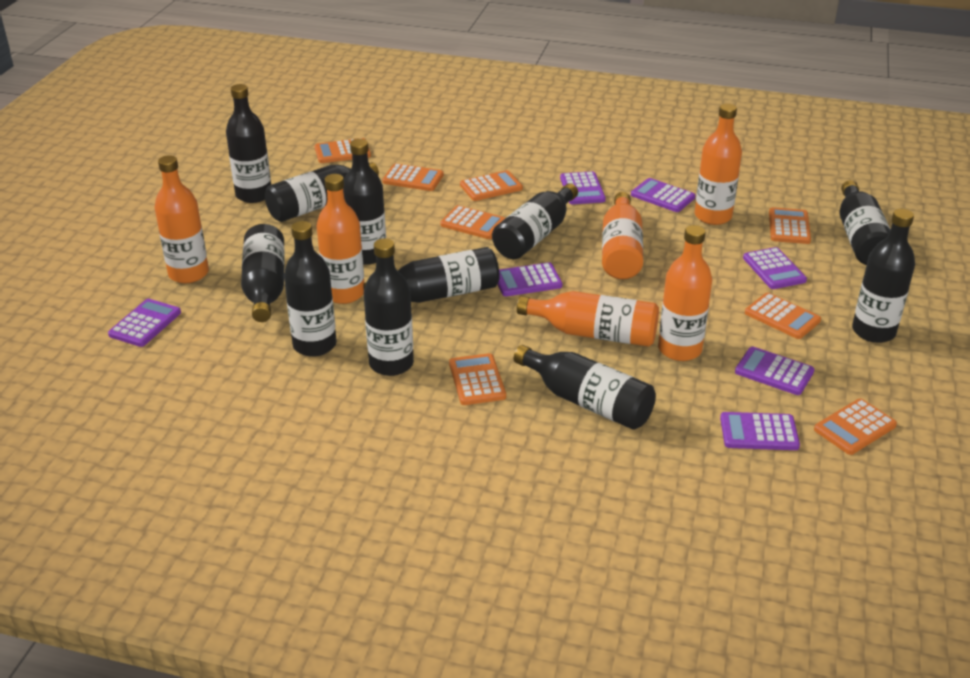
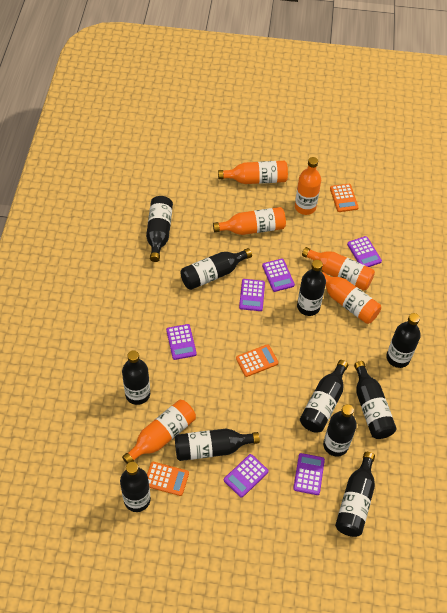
orange calculator: 8 -> 3
purple calculator: 7 -> 6

